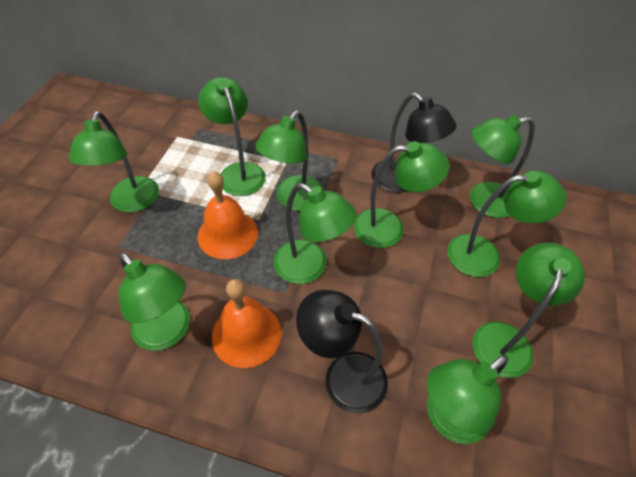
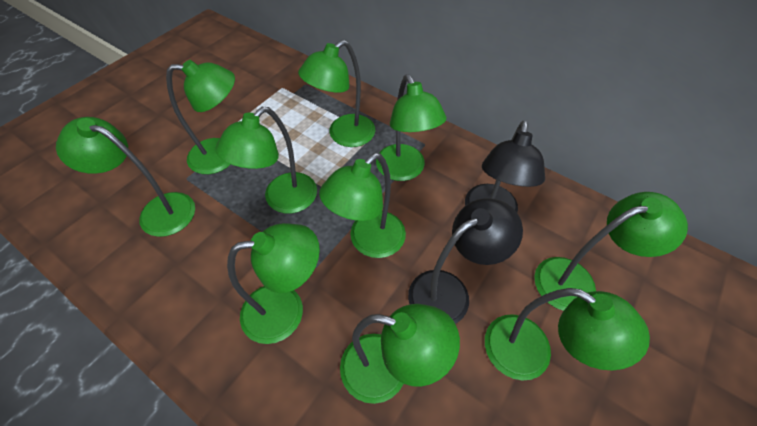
orange bell: 2 -> 0

